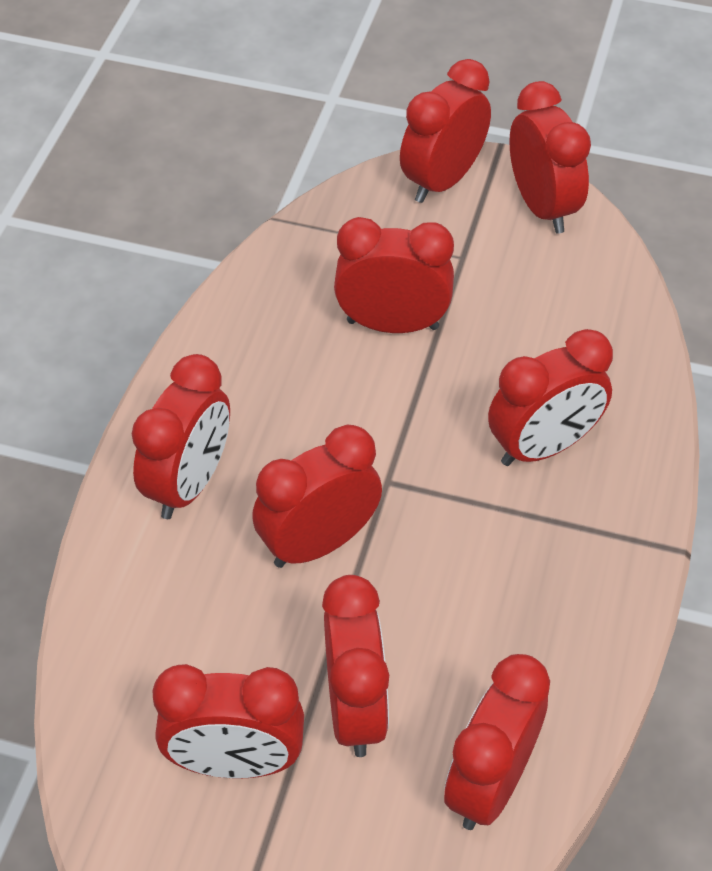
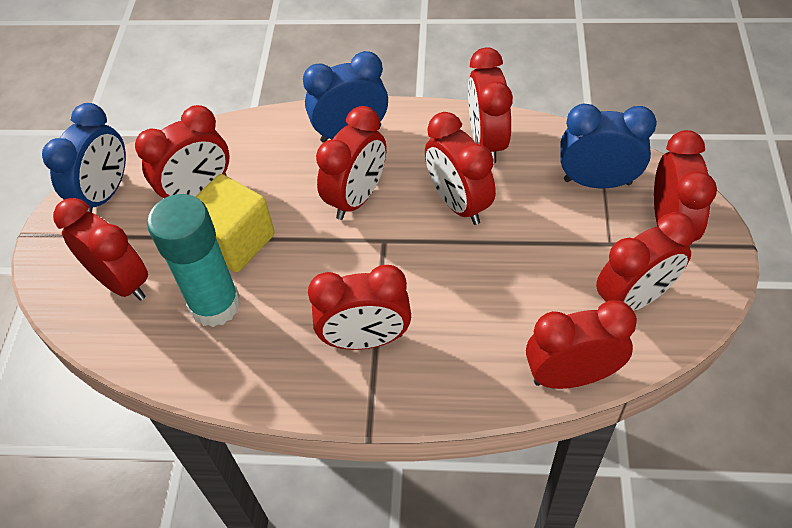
blue clock: 0 -> 3
turquoise glue stick: 0 -> 1
yellow cube: 0 -> 1

